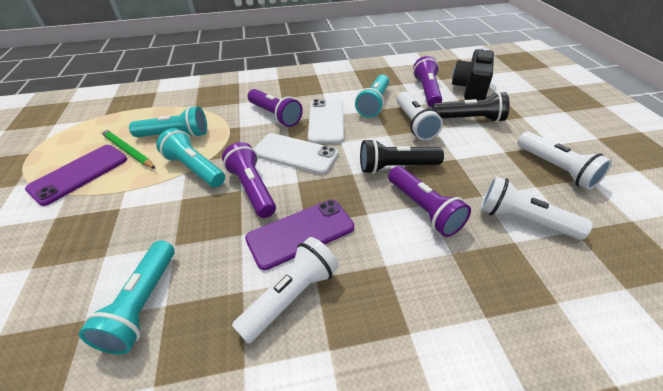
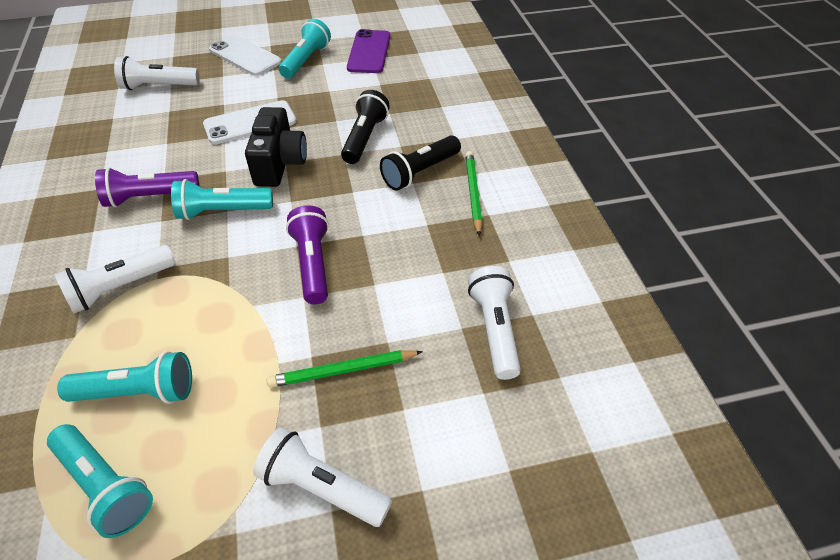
green pencil: 1 -> 2
purple flashlight: 4 -> 2
purple phone: 2 -> 1

